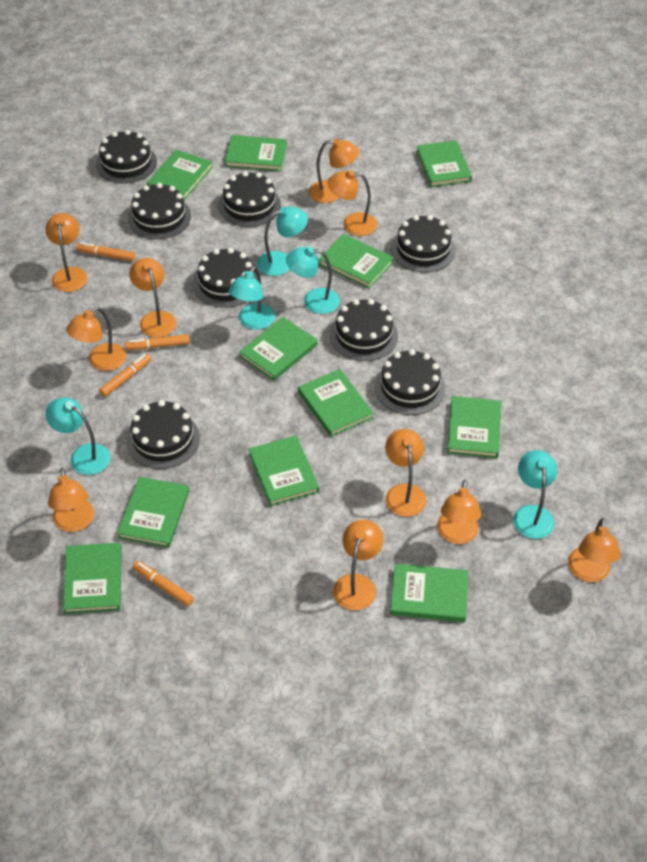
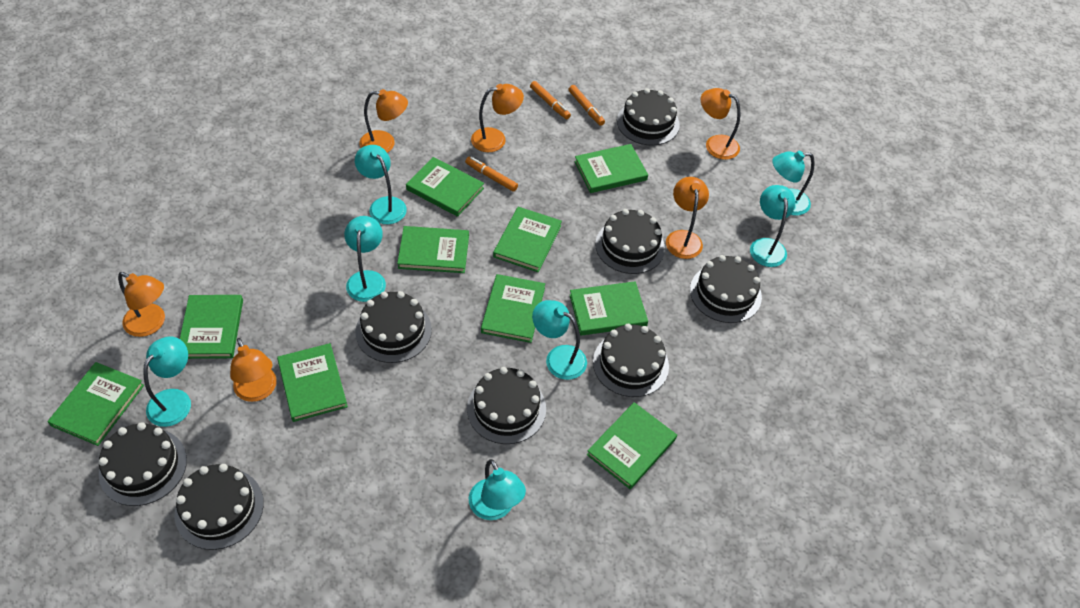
green book: 11 -> 10
orange lamp: 10 -> 6
orange marker: 4 -> 3
turquoise lamp: 5 -> 7

